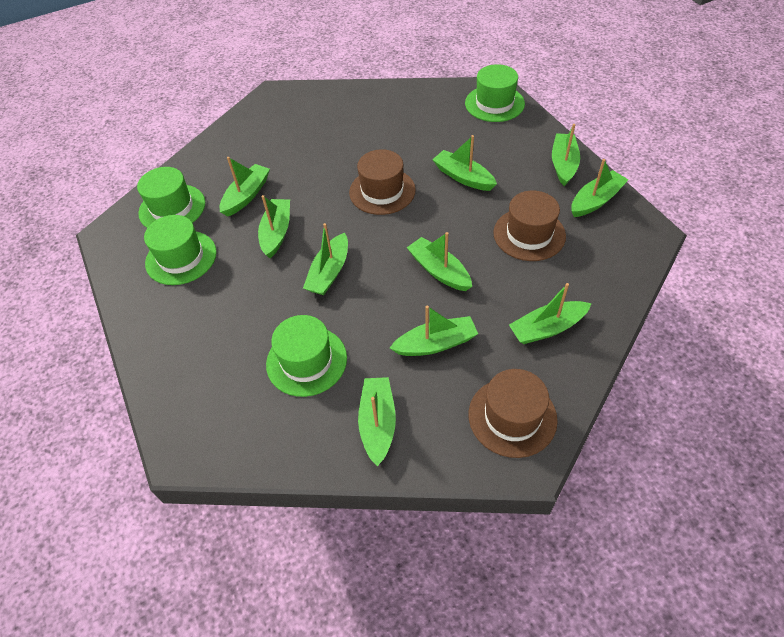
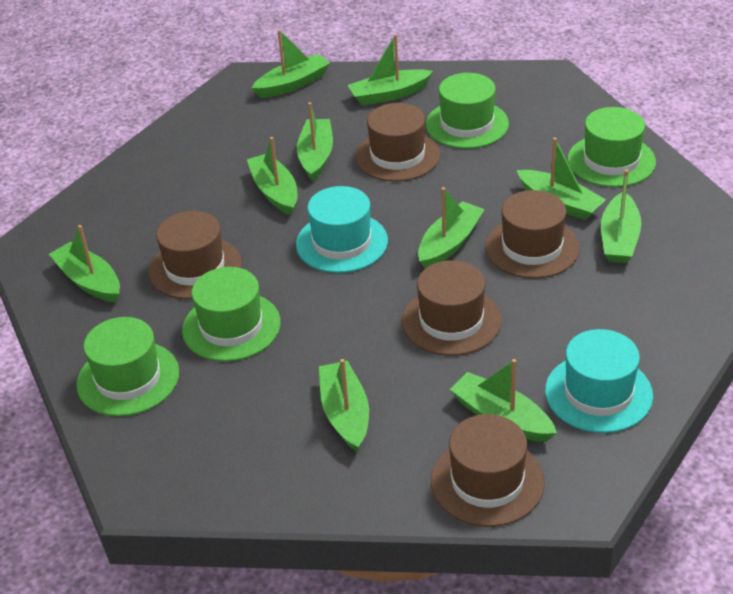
brown hat: 3 -> 5
turquoise hat: 0 -> 2

